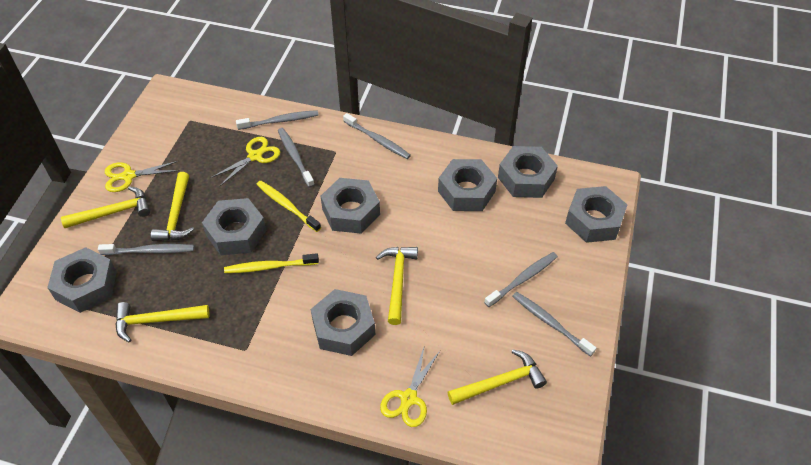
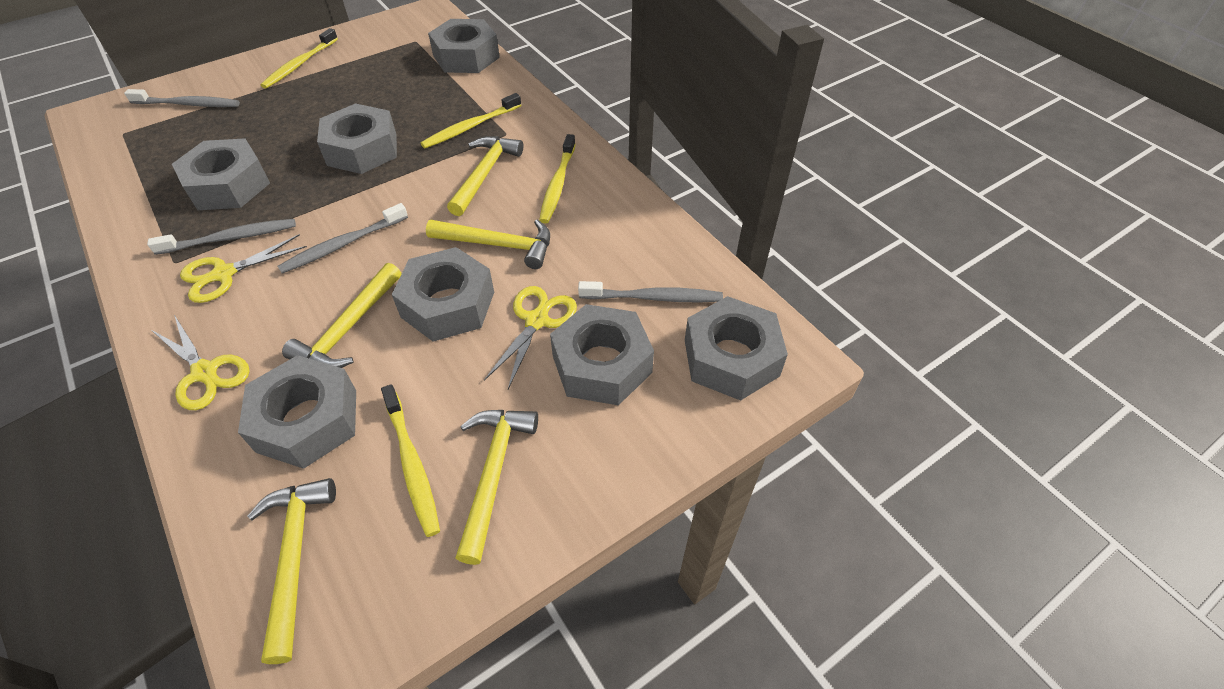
grey toothbrush: 6 -> 4
yellow toothbrush: 2 -> 4

